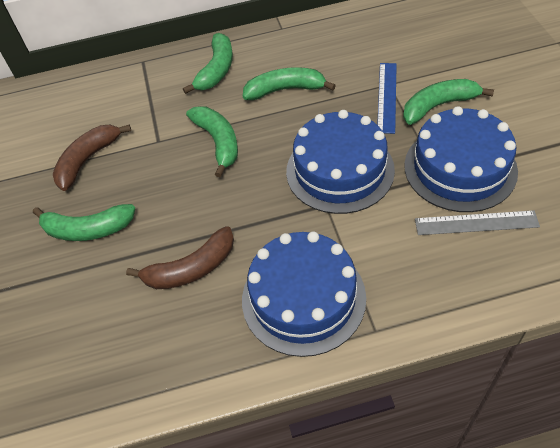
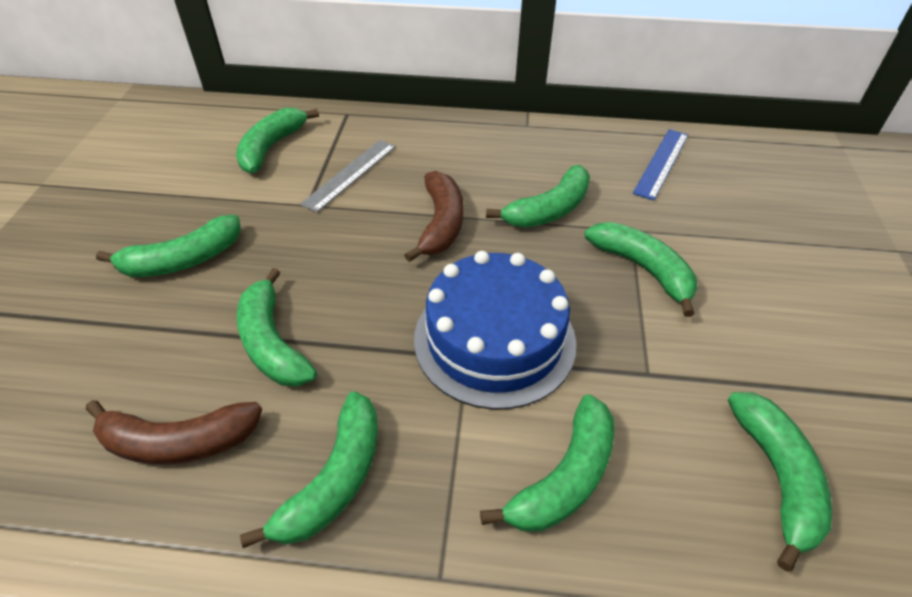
blue cake: 3 -> 1
green banana: 5 -> 8

